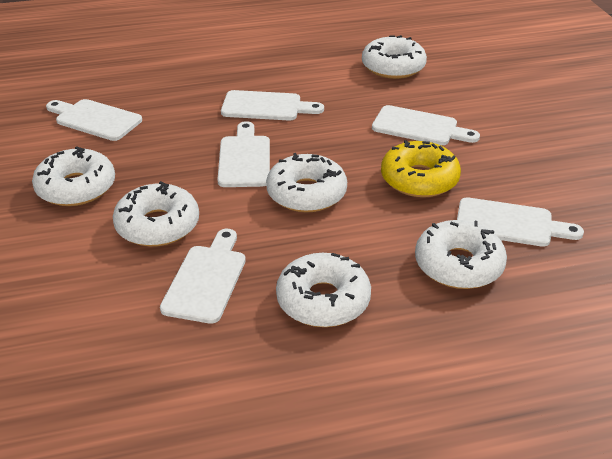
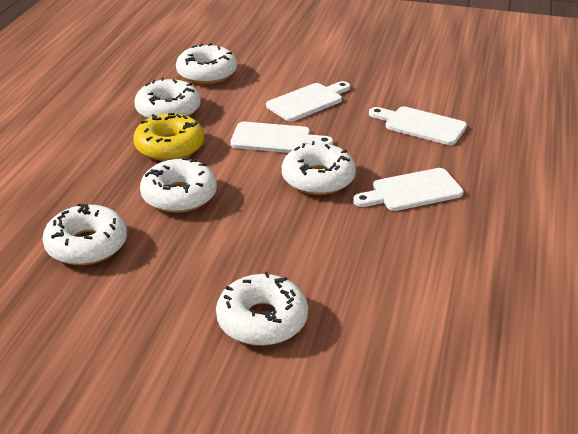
white cutting board: 6 -> 4

